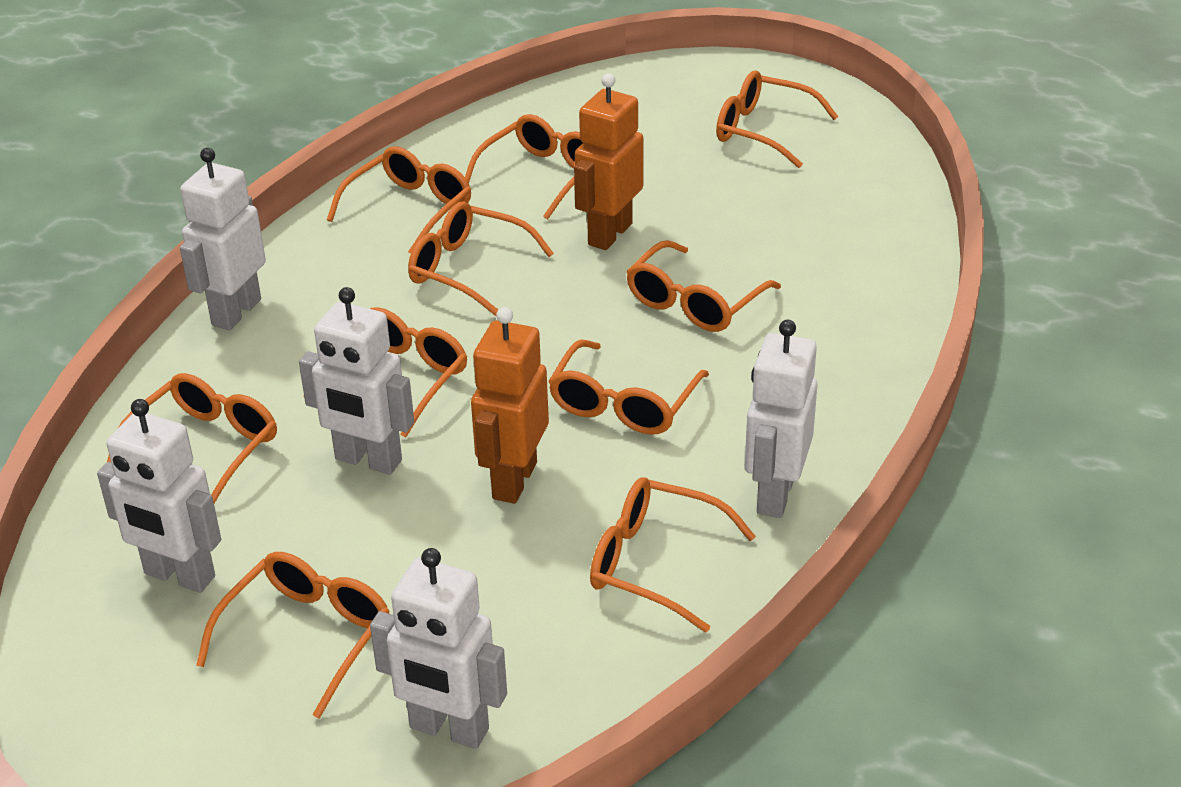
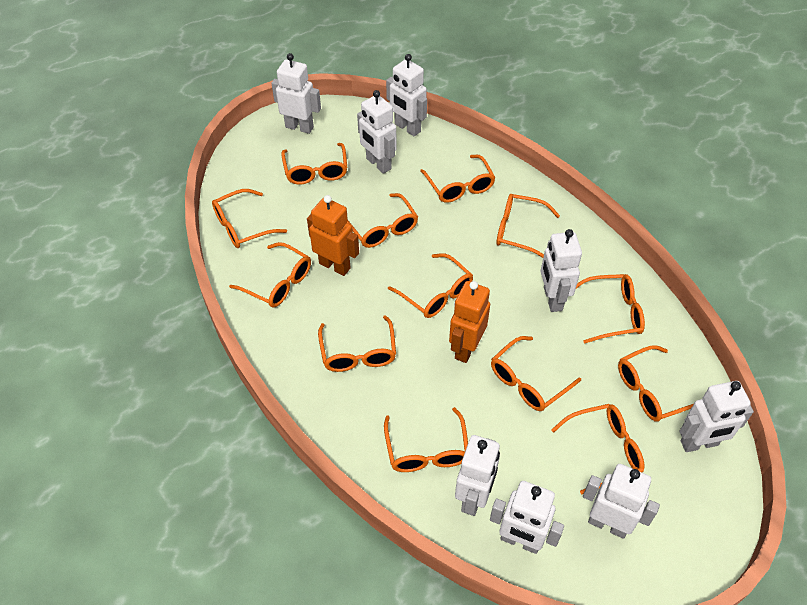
orange glasses: 10 -> 13
white robot: 5 -> 8

